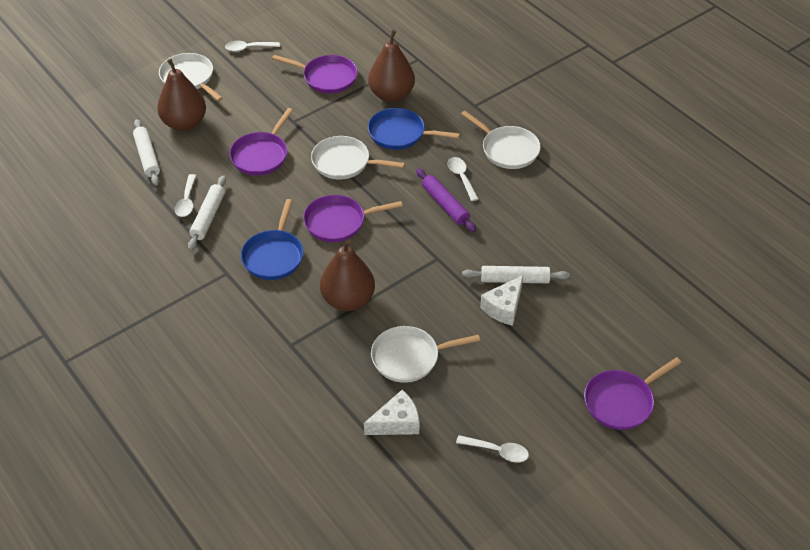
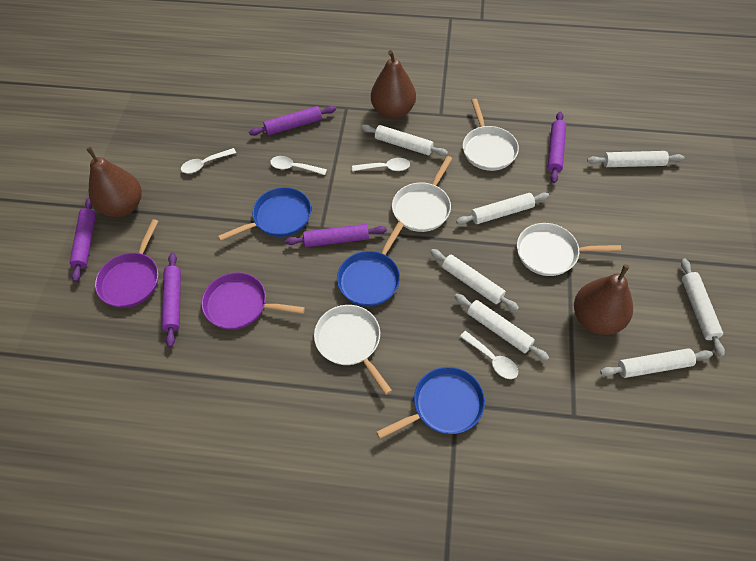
blue pan: 2 -> 3
purple pan: 4 -> 2
purple rolling pin: 1 -> 5
white cheese: 2 -> 0
white rolling pin: 3 -> 7

